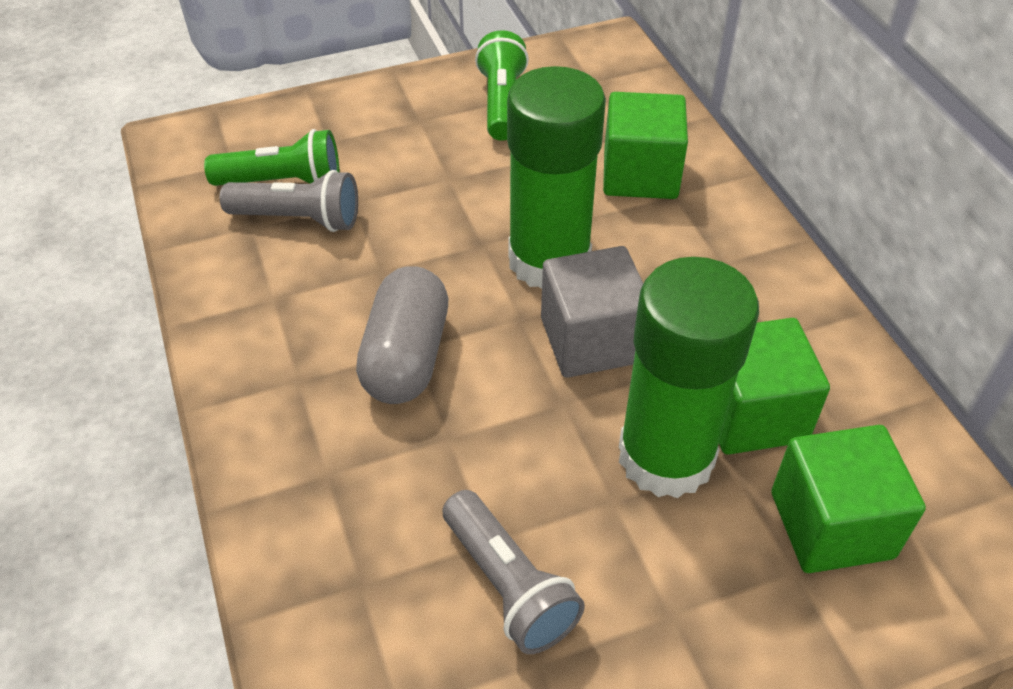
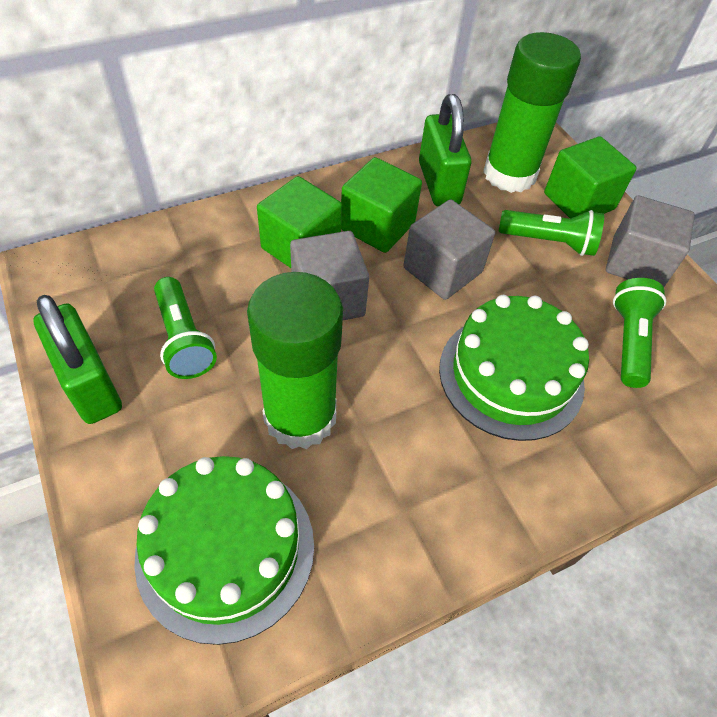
green cake: 0 -> 2
green flashlight: 2 -> 3
green padlock: 0 -> 2
grey capsule: 1 -> 0
grey cube: 1 -> 3
grey flashlight: 2 -> 0

